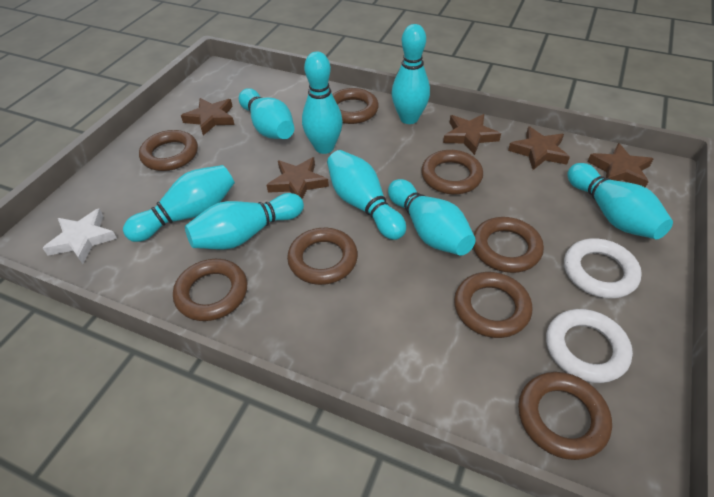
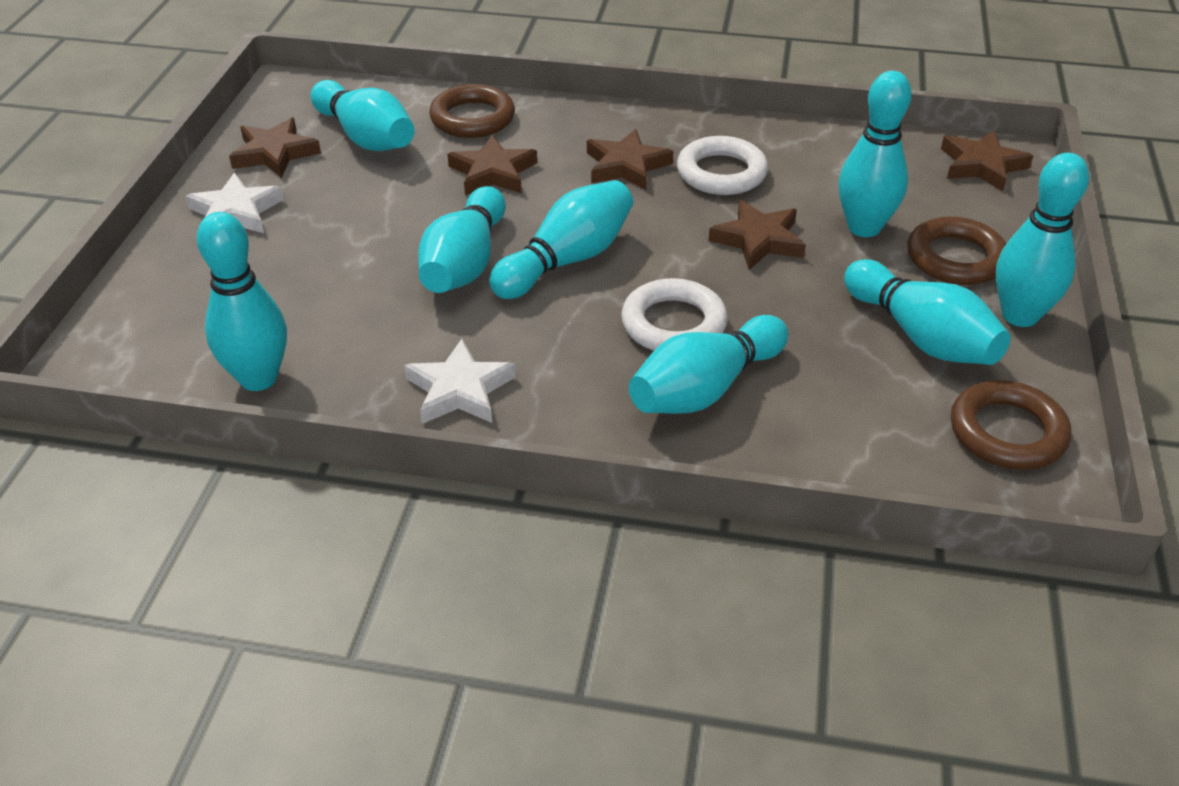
brown ring: 8 -> 3
white star: 1 -> 2

